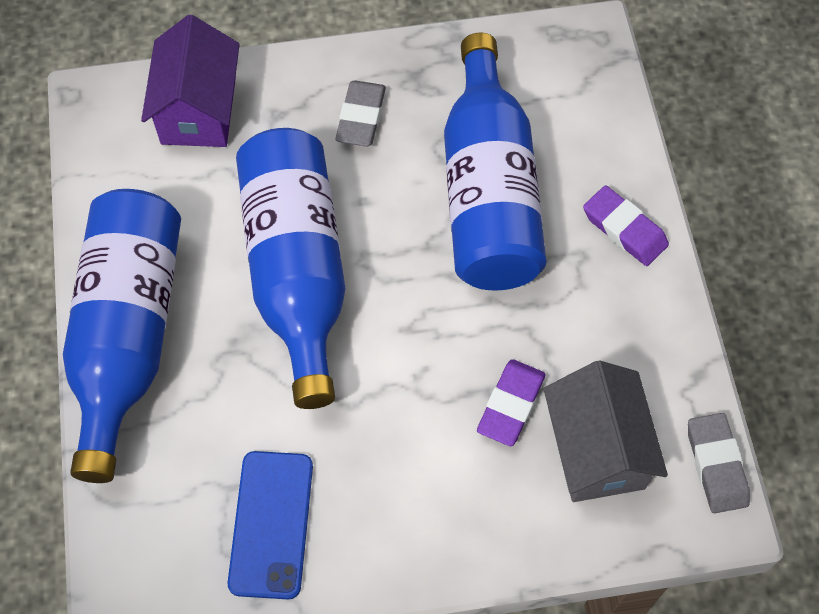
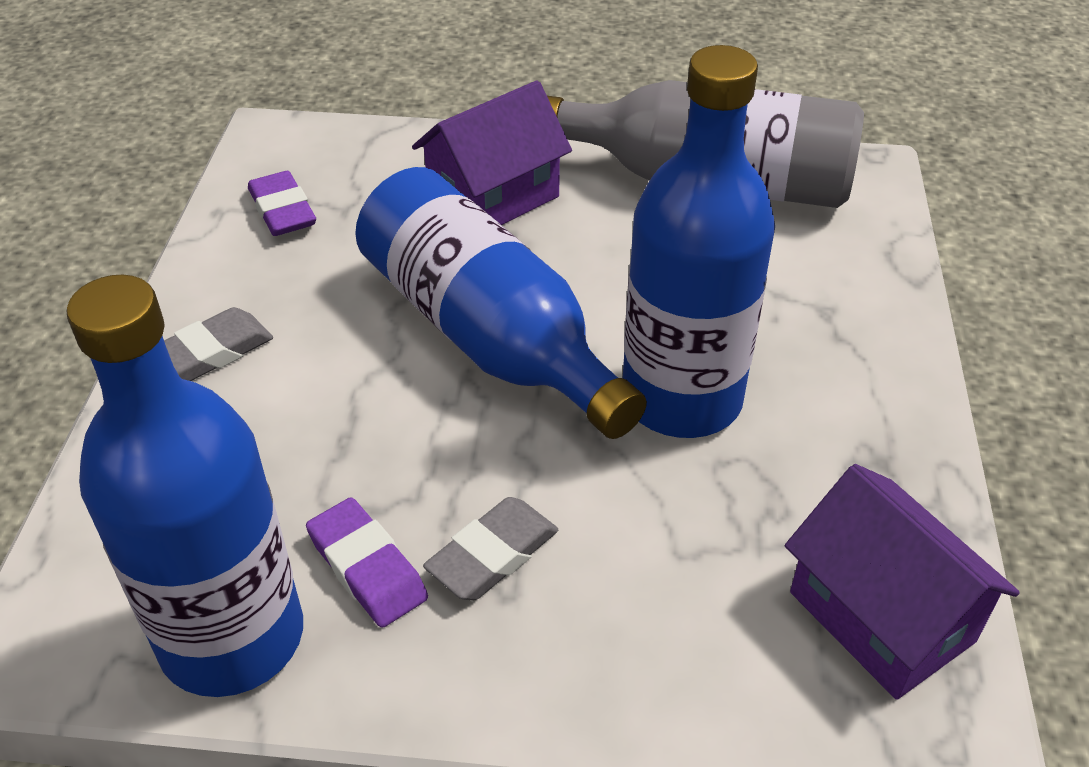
blue phone: 1 -> 0
grey bottle: 0 -> 1
grey house: 1 -> 0
purple house: 1 -> 2

